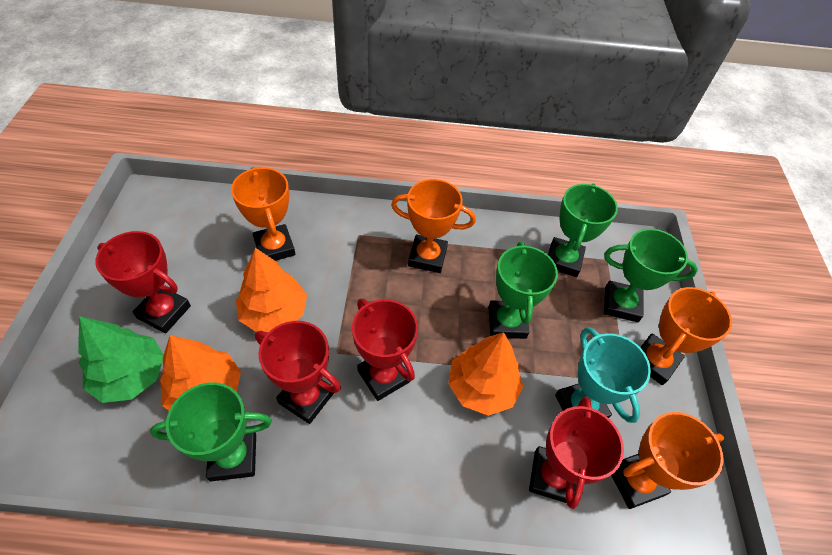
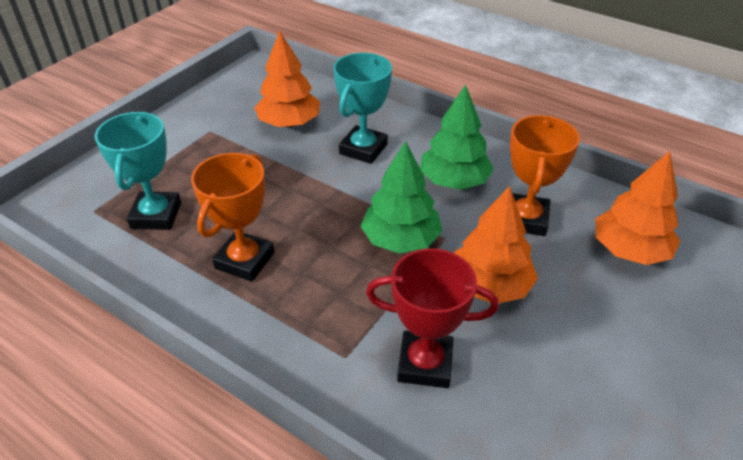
green tree: 1 -> 2
green trophy: 4 -> 0
orange trophy: 4 -> 2
red trophy: 4 -> 1
turquoise trophy: 1 -> 2

